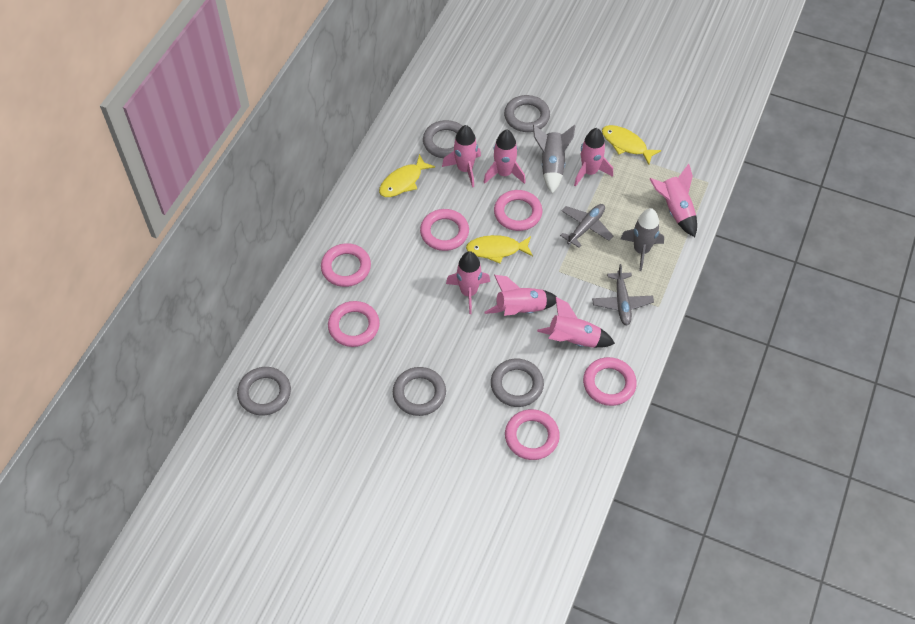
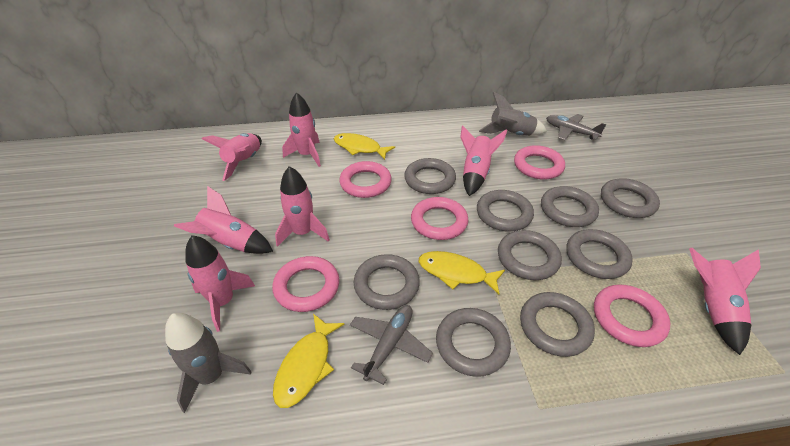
grey ring: 5 -> 9
pink ring: 6 -> 5

